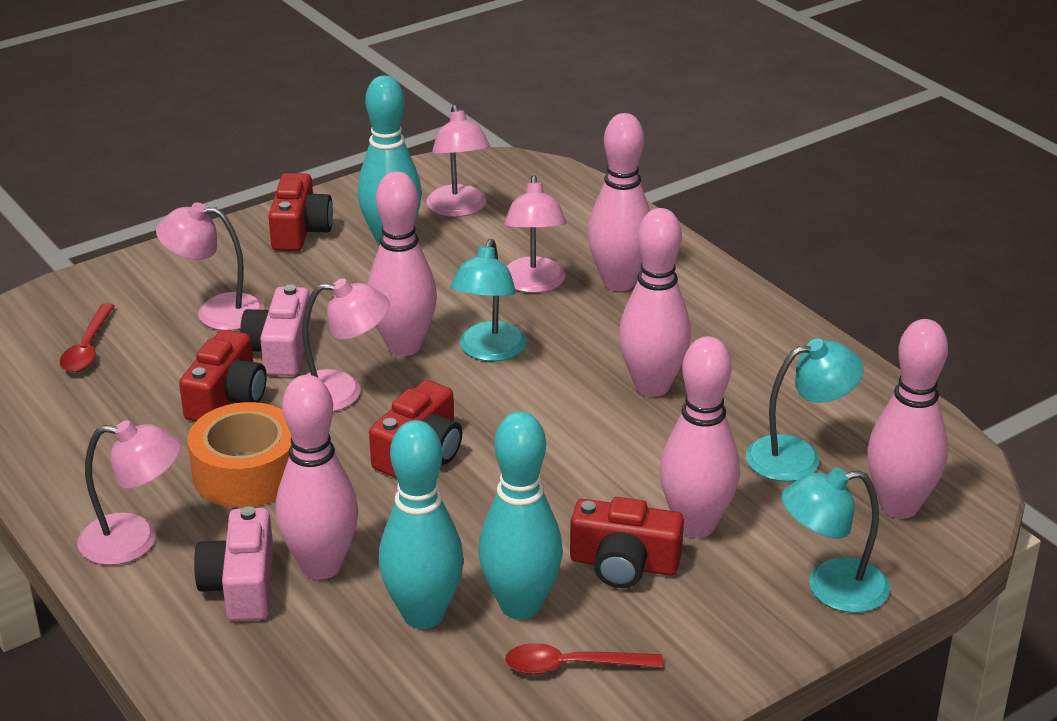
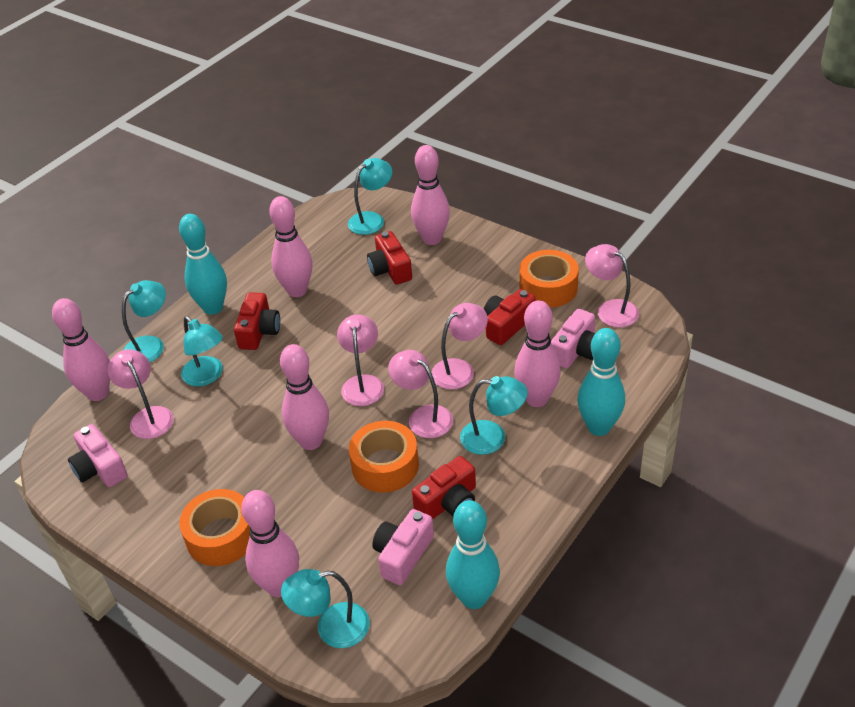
orange tape: 1 -> 3
pink camera: 2 -> 3
red spoon: 2 -> 0
turquoise lamp: 3 -> 5

